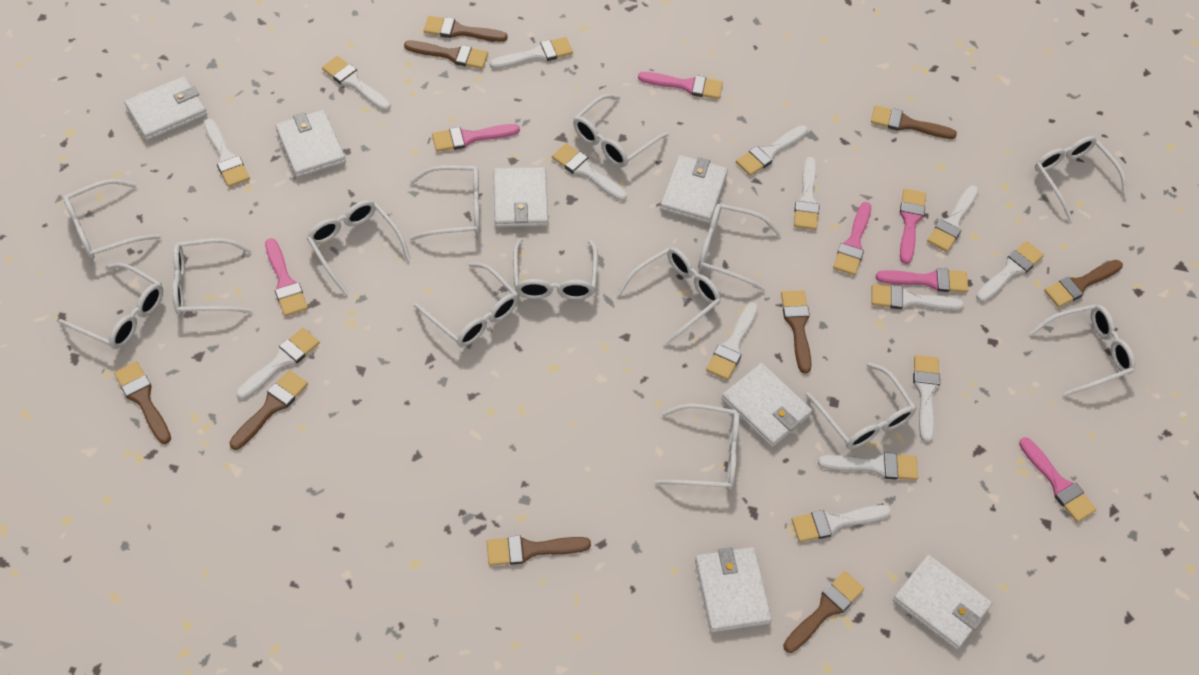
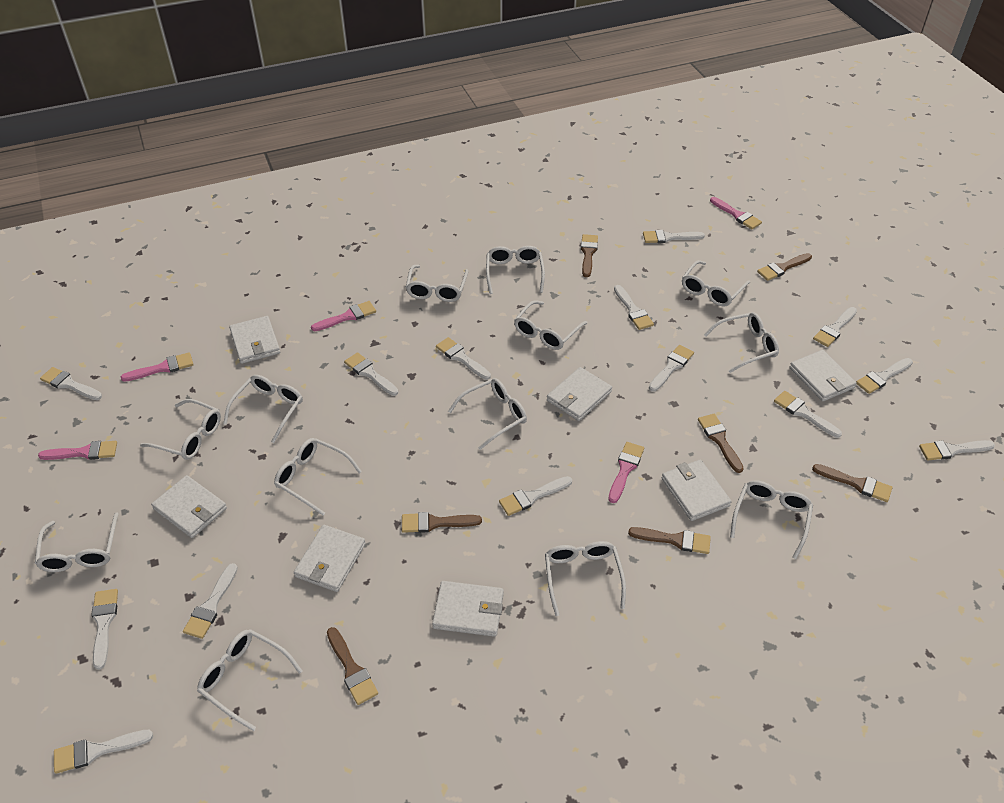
brown brush: 9 -> 7
pink brush: 7 -> 5
white glasses: 14 -> 13

